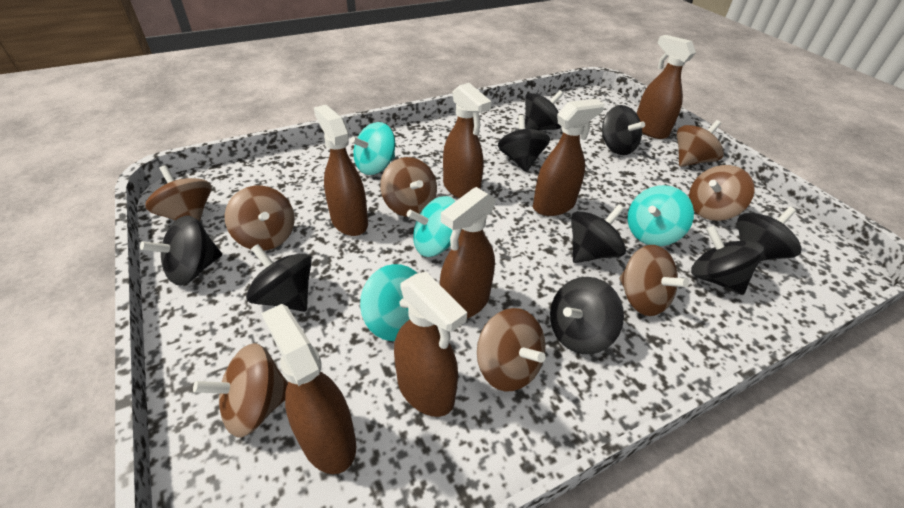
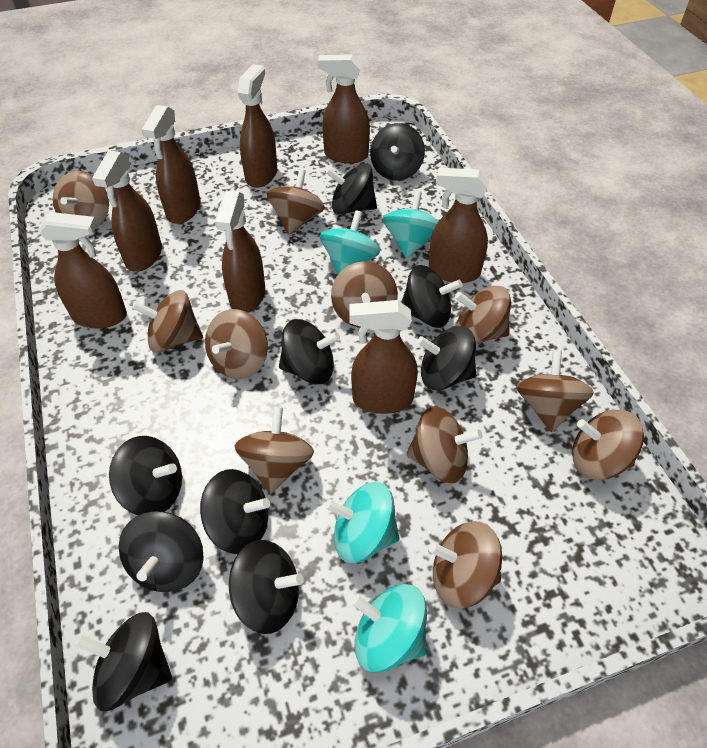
black spinning top: 9 -> 10
brown spinning top: 8 -> 11
brown spray bottle: 7 -> 8

